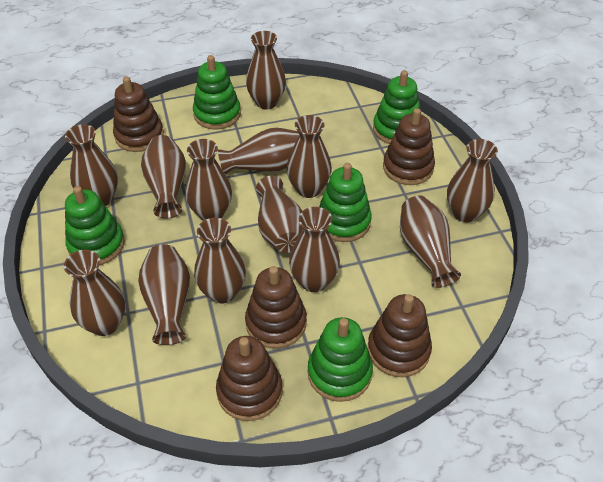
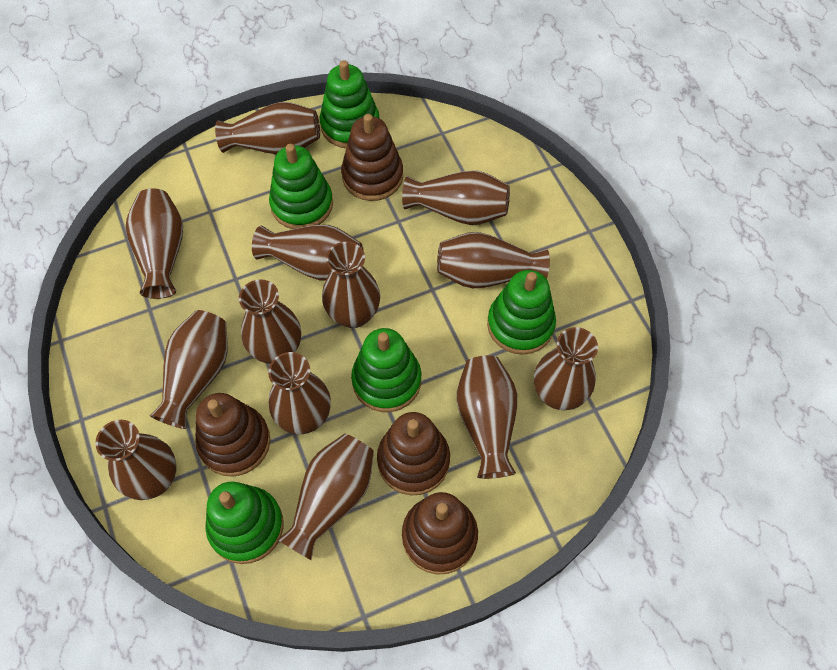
brown stacking toy: 5 -> 4

